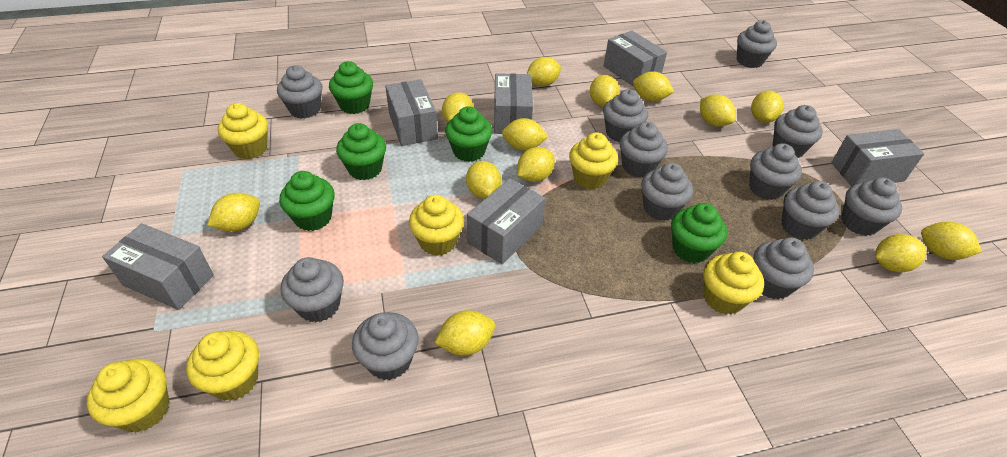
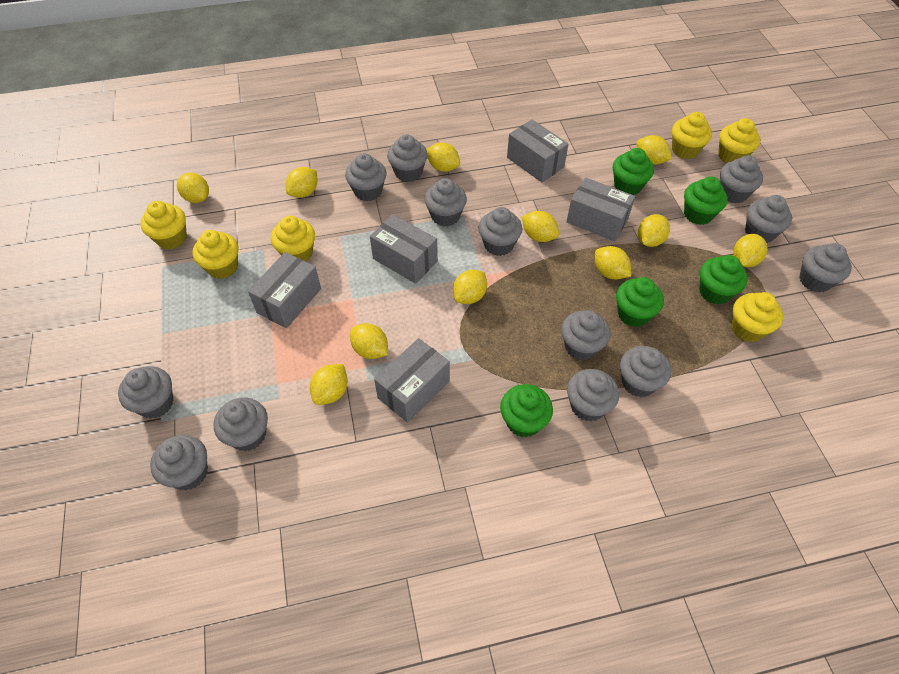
grey box: 6 -> 5
grey cupcake: 12 -> 13
yellow lemon: 13 -> 11

